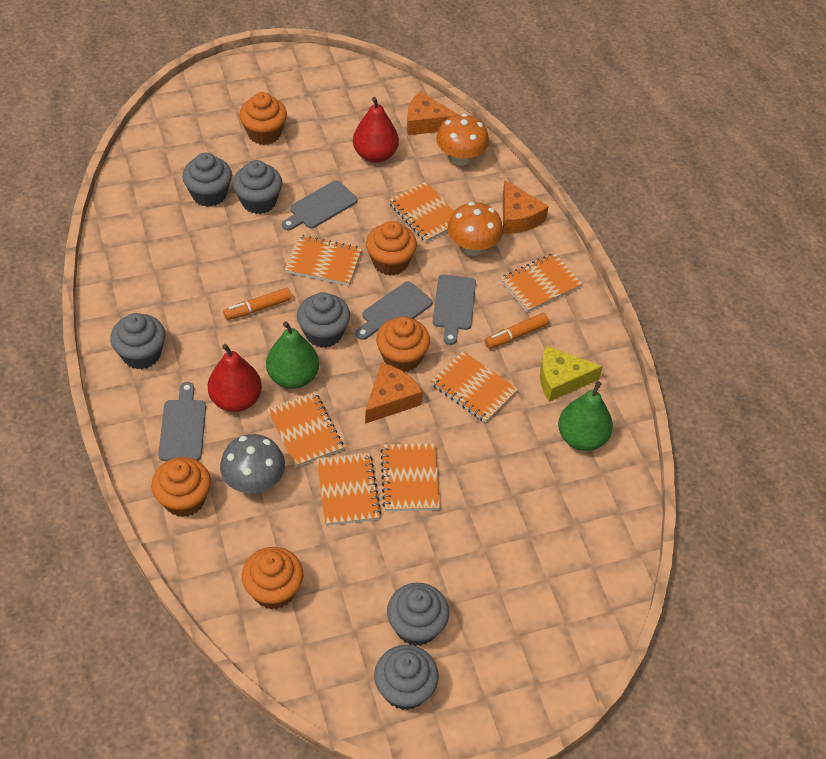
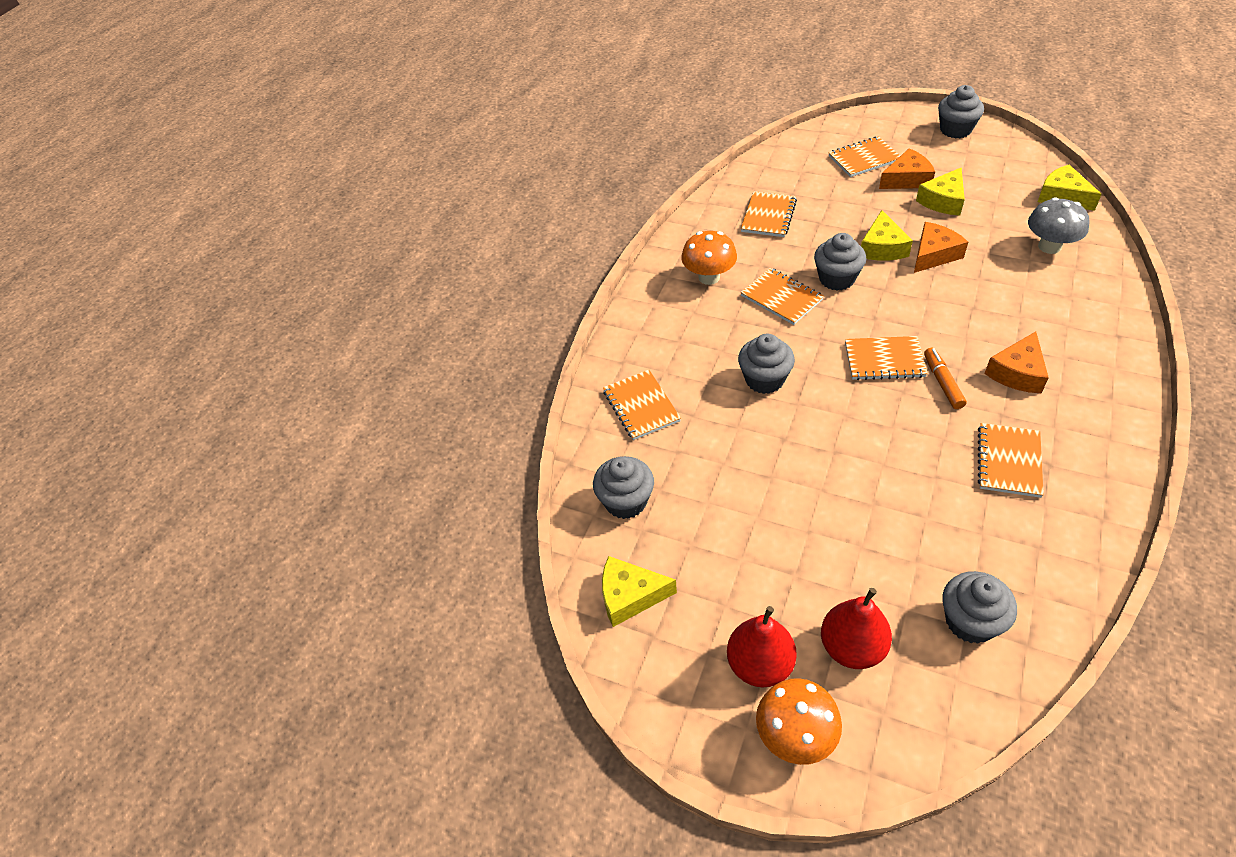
green pear: 2 -> 0
grey cupcake: 6 -> 5
grey cutting board: 4 -> 0
orange cupcake: 5 -> 0
orange marker: 2 -> 1
orange notebook: 7 -> 6
yellow cheese: 1 -> 4

